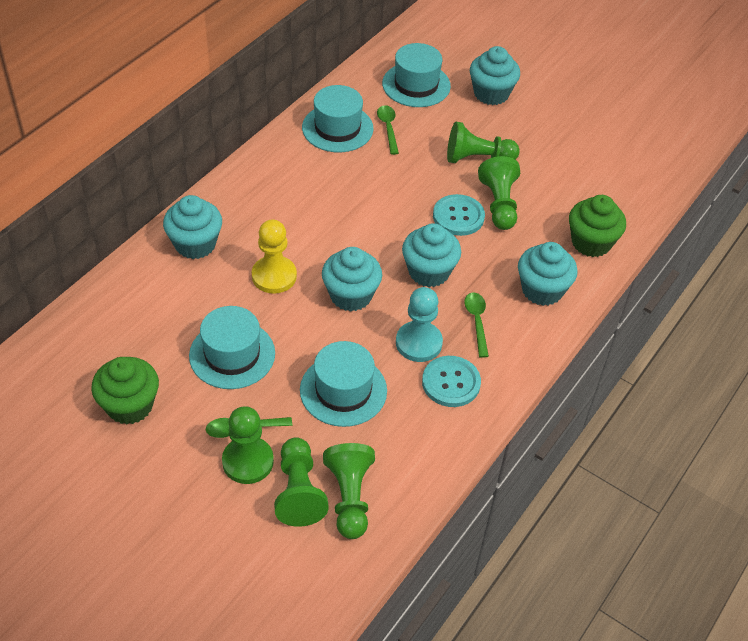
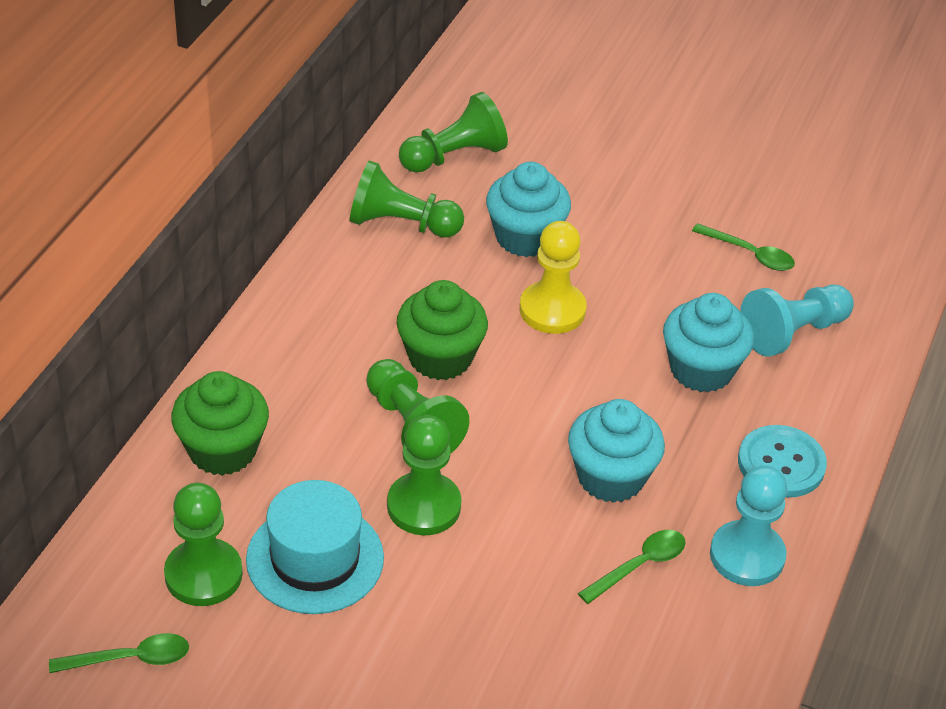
turquoise button: 2 -> 1
turquoise cupcake: 5 -> 3
turquoise hat: 4 -> 1
turquoise pawn: 1 -> 2

